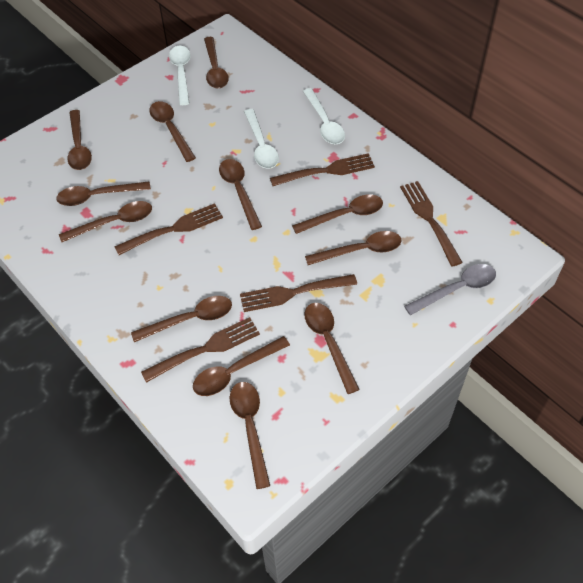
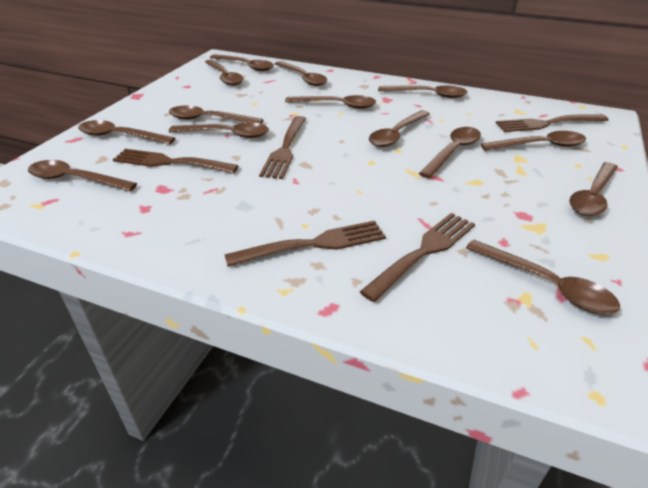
brown spoon: 12 -> 14
grey spoon: 1 -> 0
white spoon: 3 -> 0

